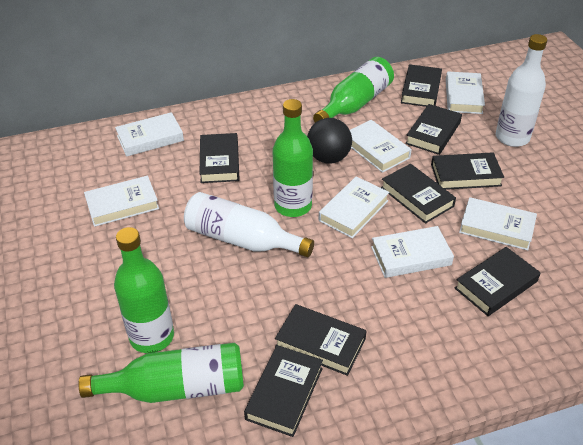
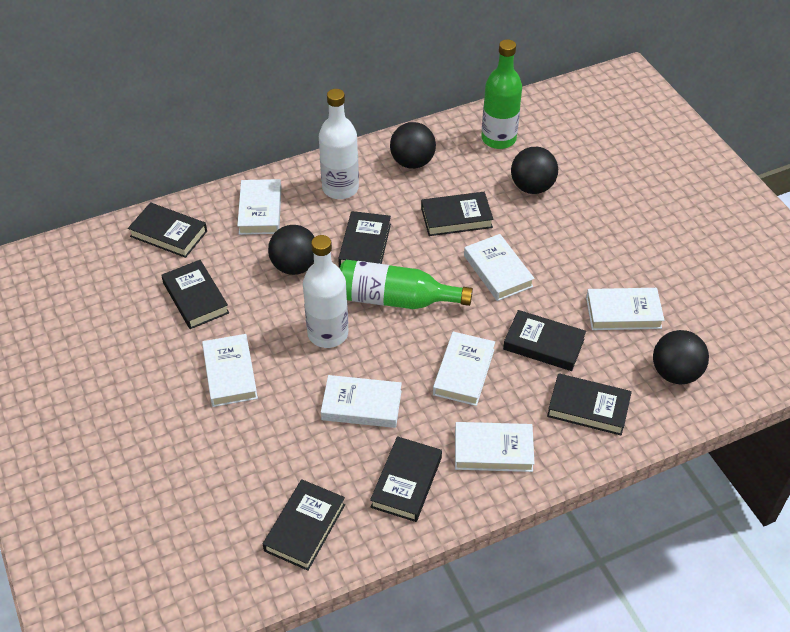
black ball: 1 -> 4
green bottle: 4 -> 2

